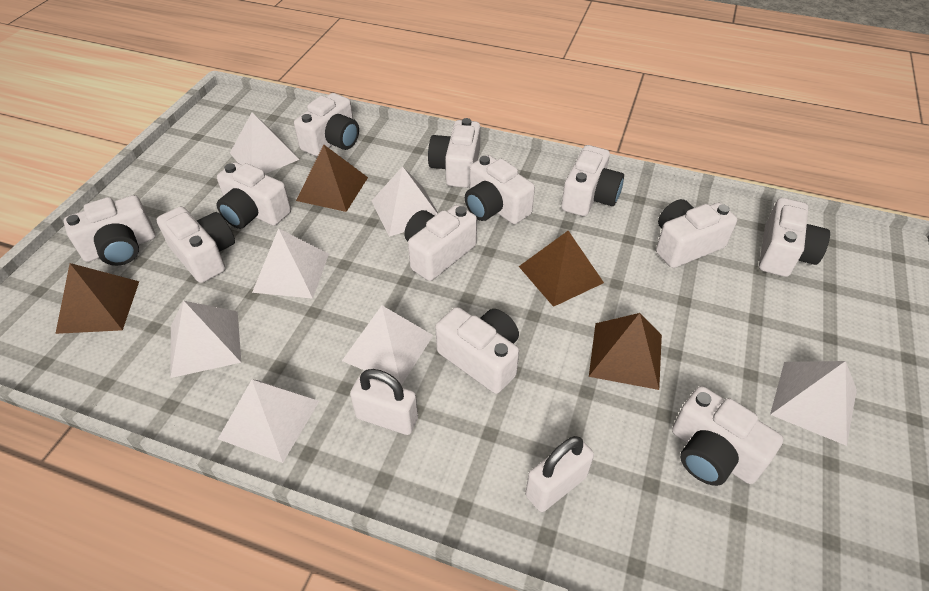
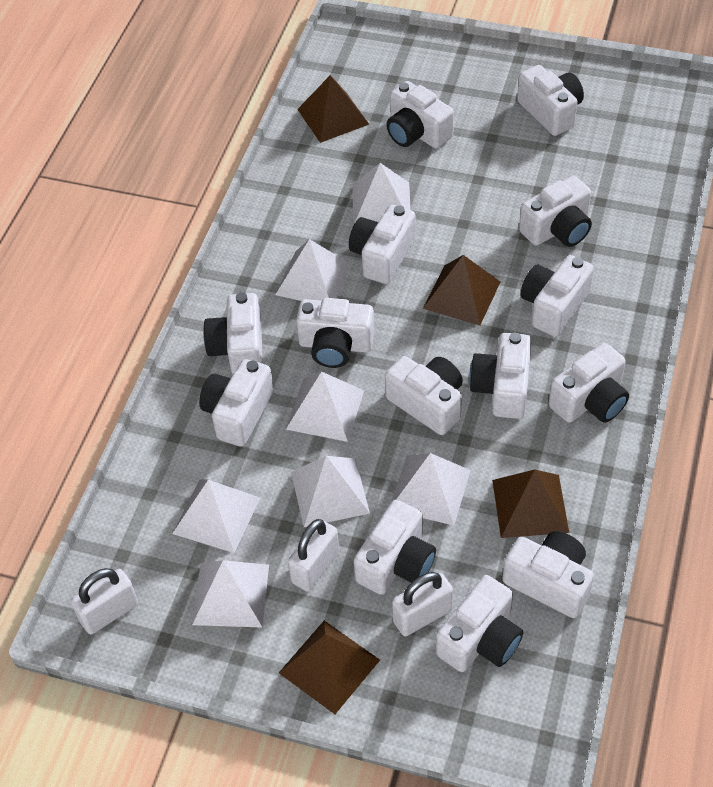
white camera: 12 -> 14
white padlock: 2 -> 3

